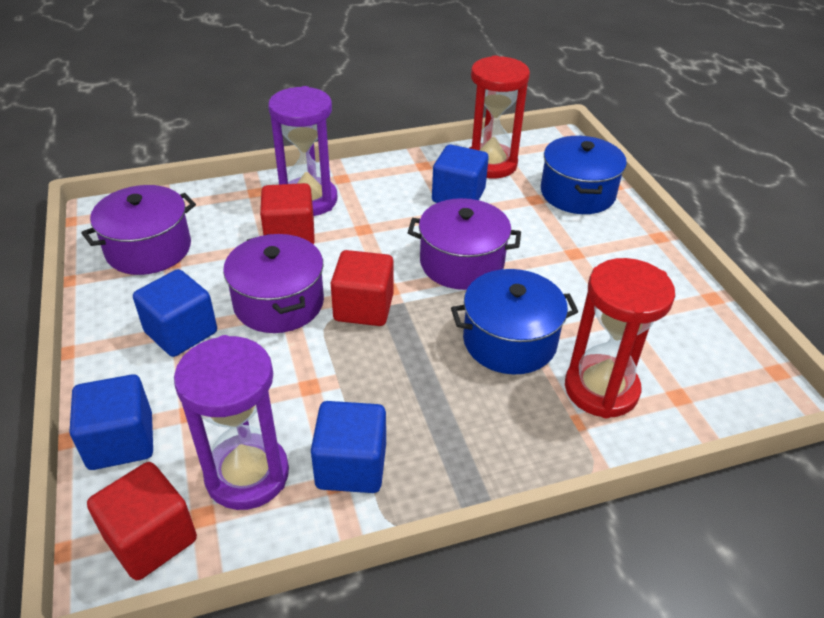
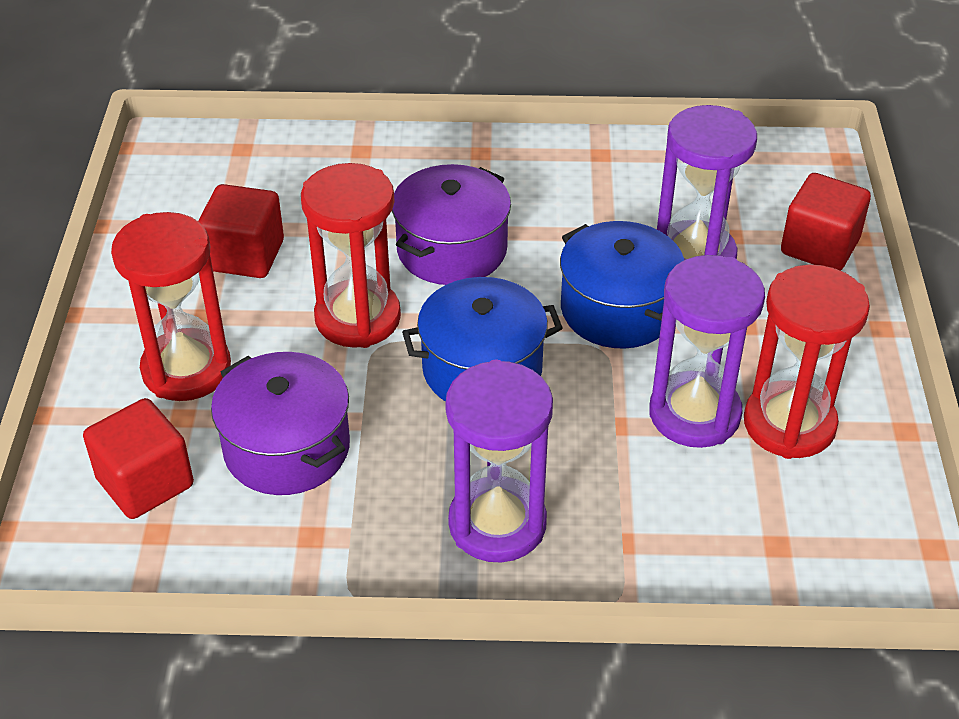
blue cube: 4 -> 0
purple hourglass: 2 -> 3
purple pot: 3 -> 2
red hourglass: 2 -> 3

